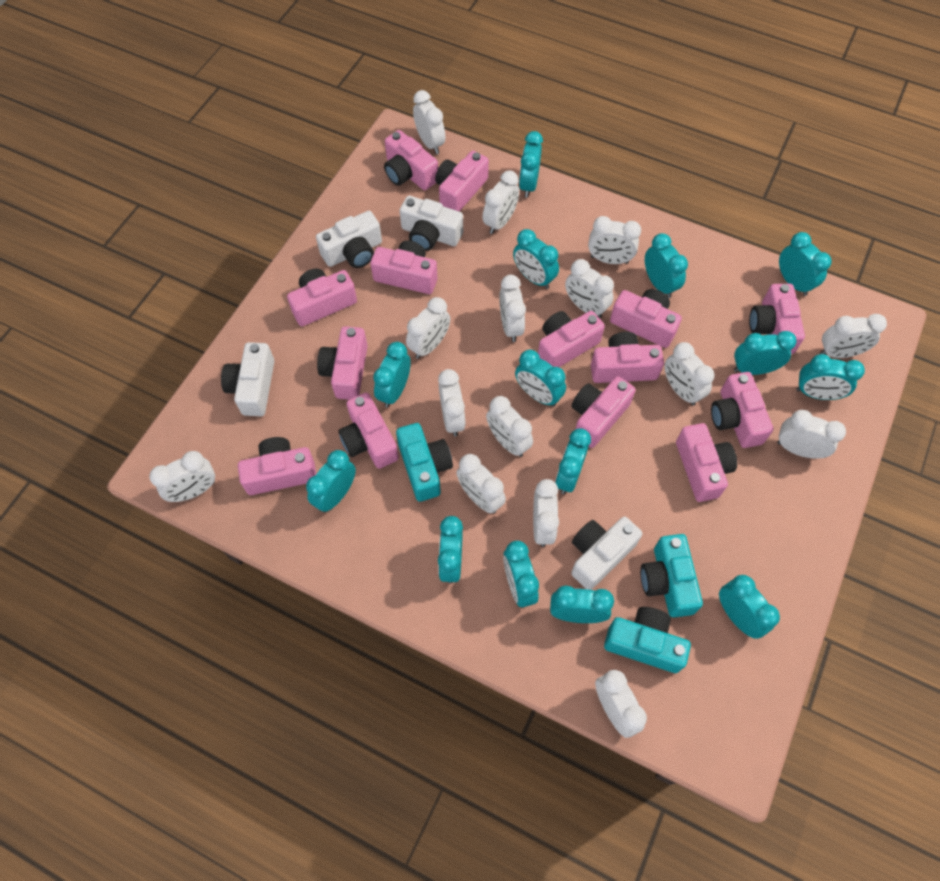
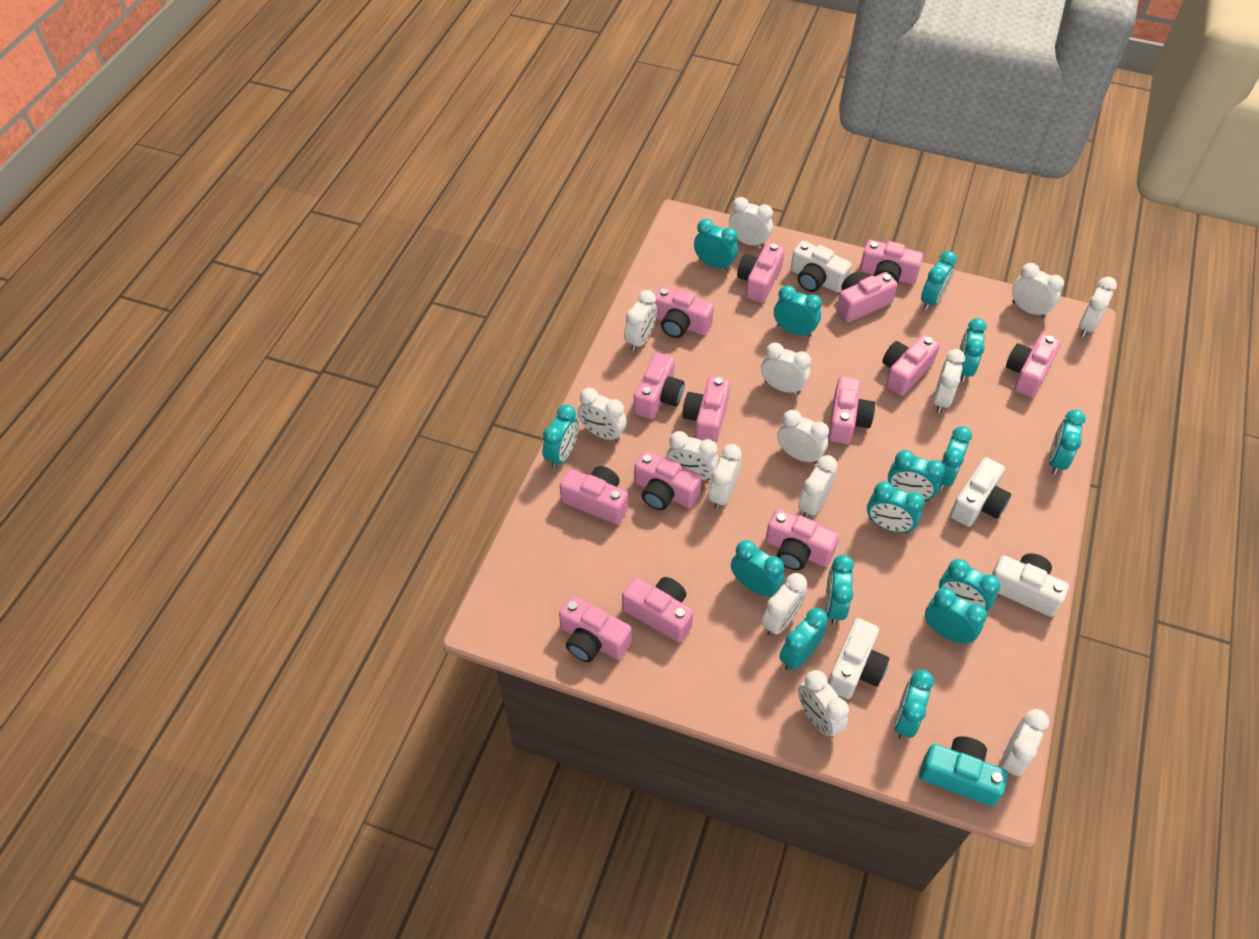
turquoise camera: 3 -> 1
turquoise clock: 14 -> 15
white clock: 15 -> 14

